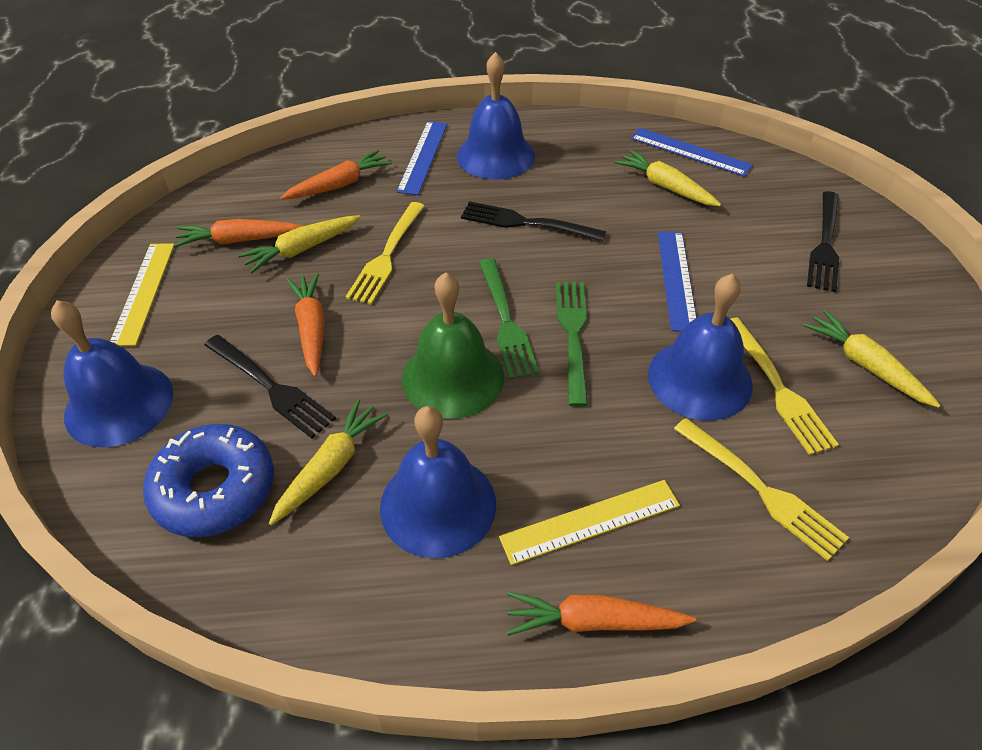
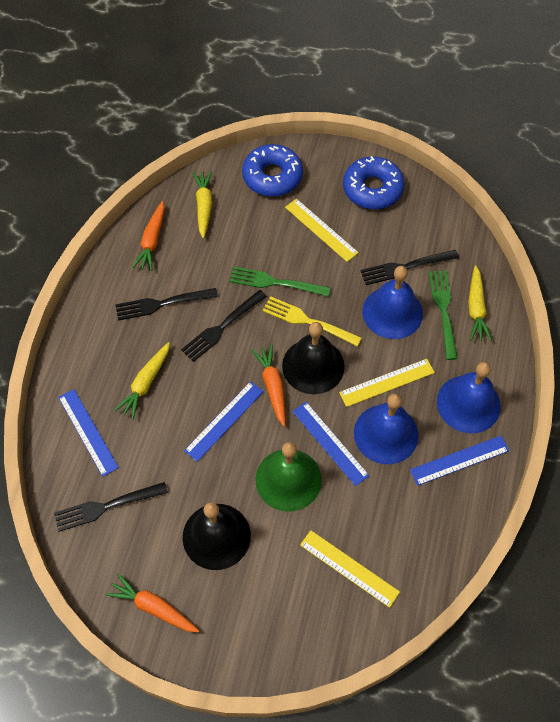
black bell: 0 -> 2
black fork: 3 -> 4
blue bell: 4 -> 3
blue donut: 1 -> 2
blue ruler: 3 -> 4
orange carrot: 4 -> 3
yellow carrot: 4 -> 3
yellow fork: 3 -> 1
yellow ruler: 2 -> 3

